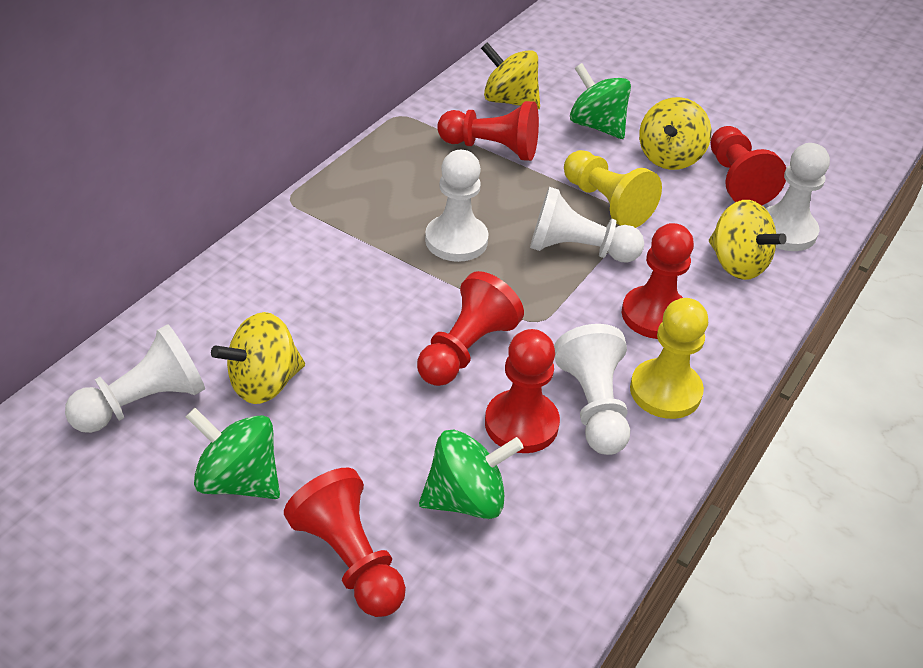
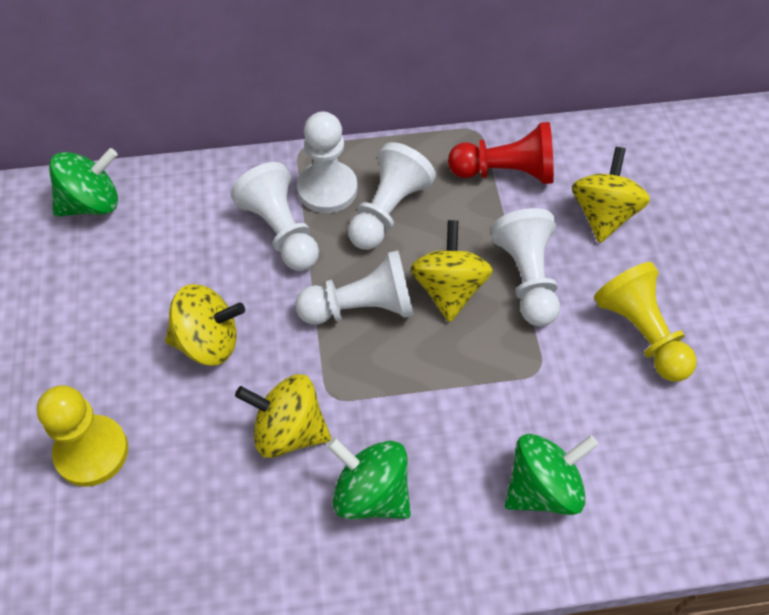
red pawn: 6 -> 1

